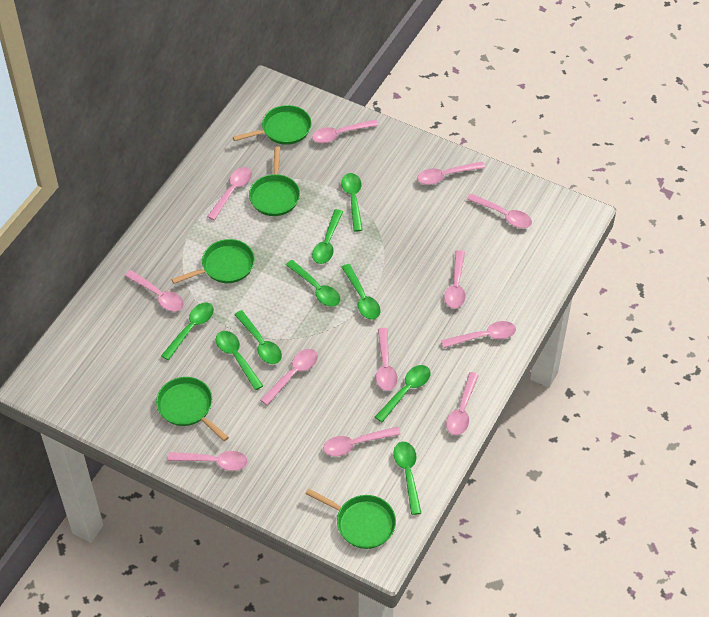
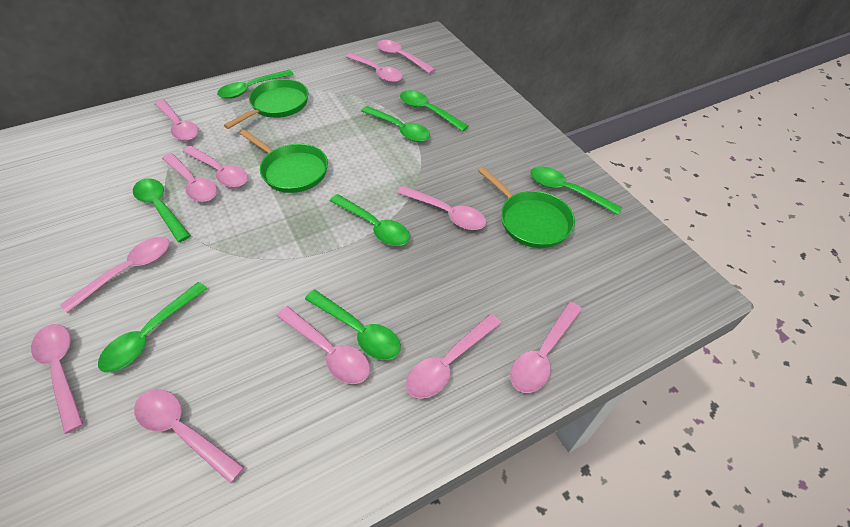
green pan: 5 -> 3
green spoon: 9 -> 8

